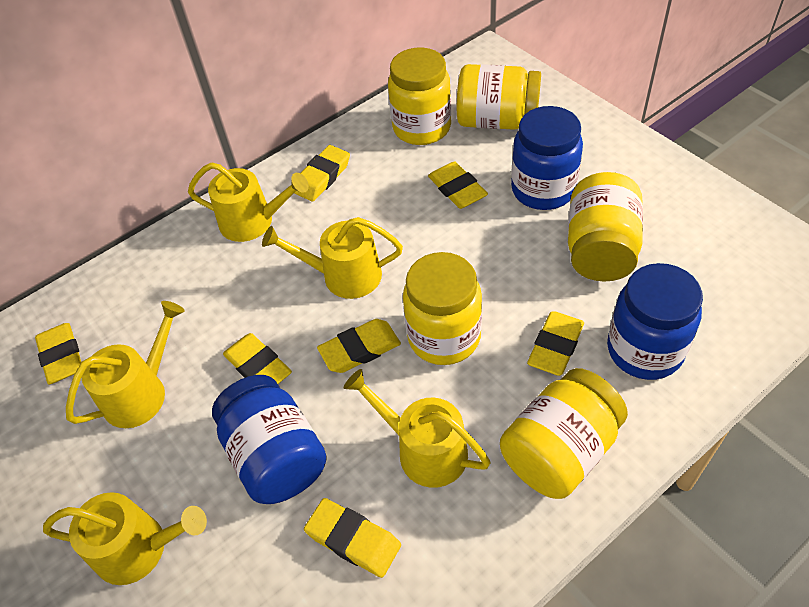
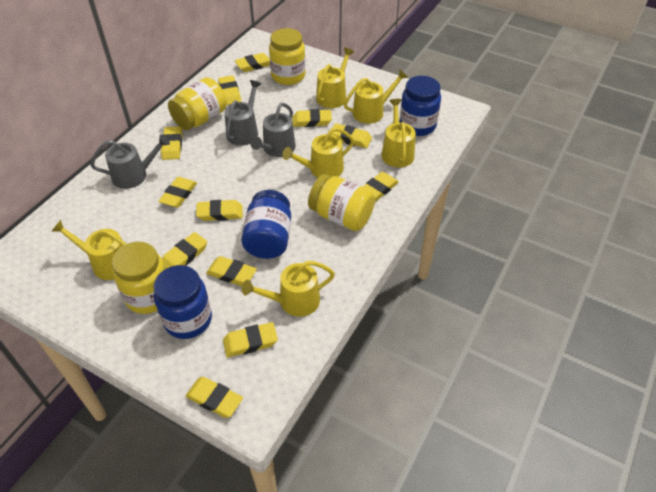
grey watering can: 0 -> 3
yellow eraser: 7 -> 12
yellow jar: 5 -> 4
yellow watering can: 5 -> 6

